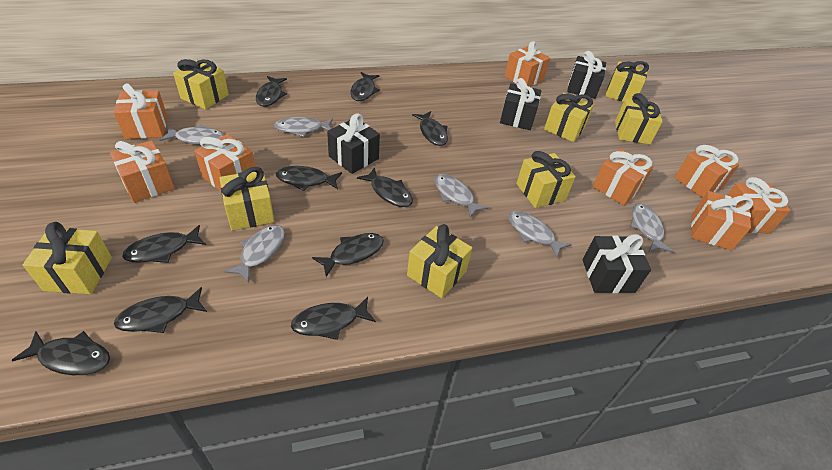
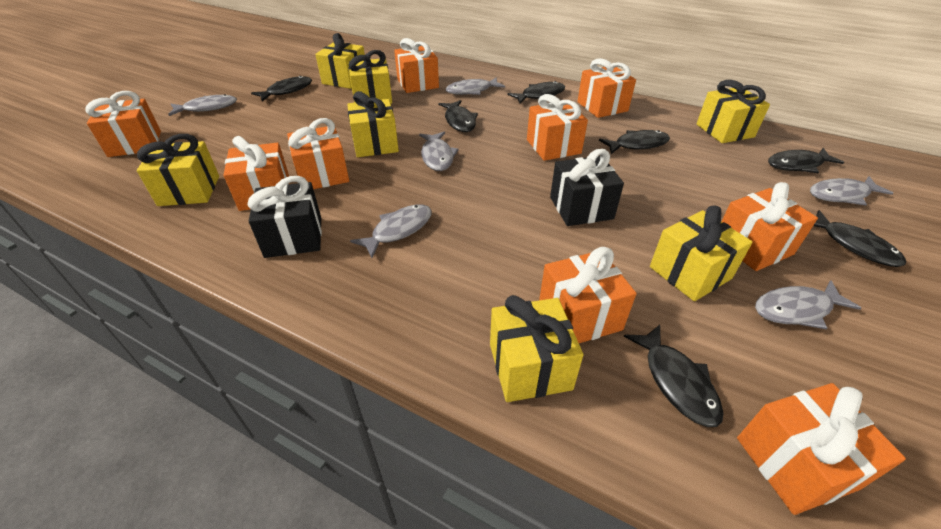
black fish: 10 -> 7
black gift: 4 -> 2
orange gift: 8 -> 9
yellow gift: 8 -> 7

